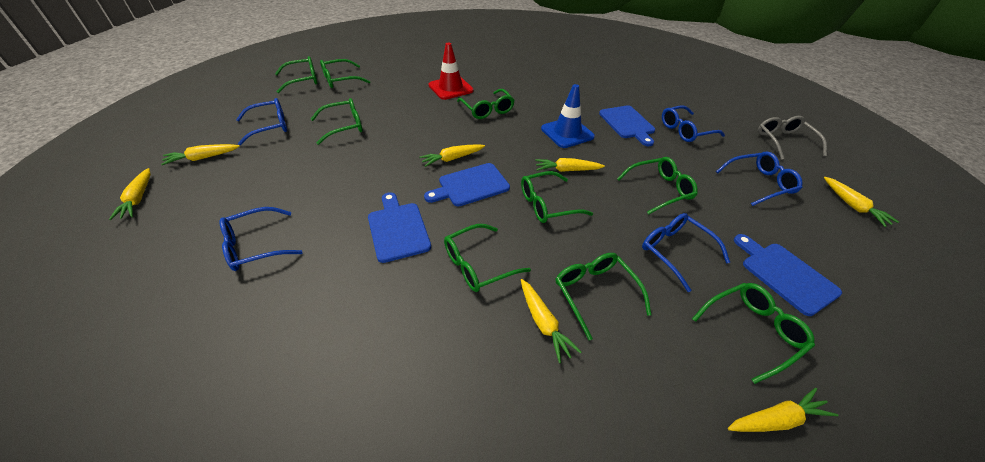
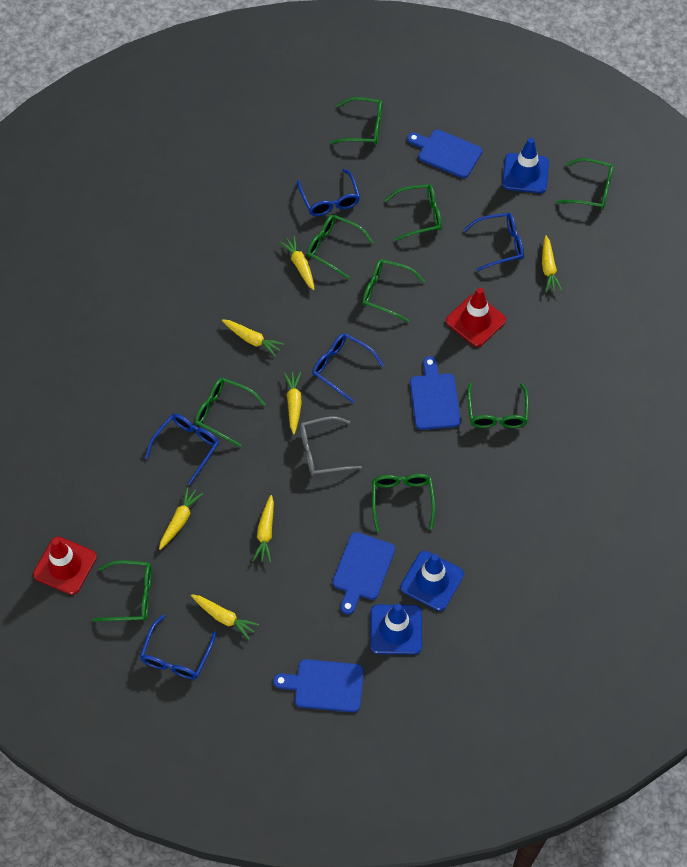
blue traffic cone: 1 -> 3
red traffic cone: 1 -> 2

